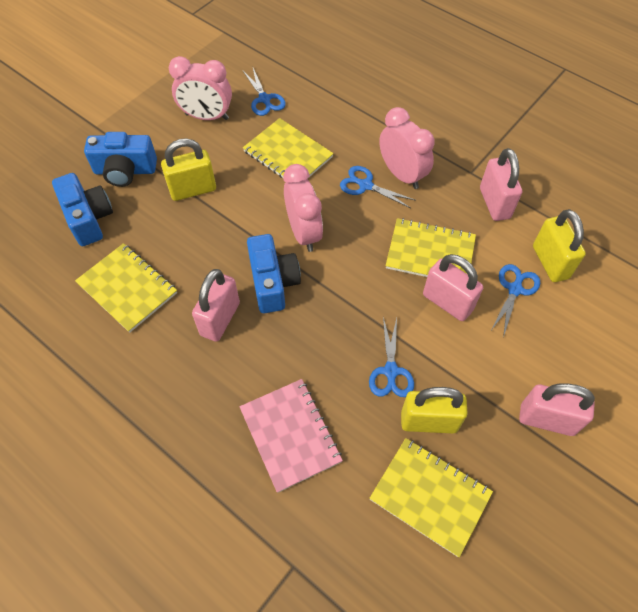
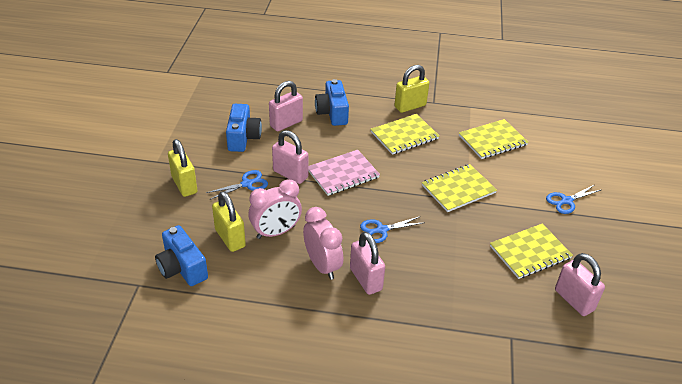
blue scissors: 4 -> 3
pink clock: 3 -> 2

